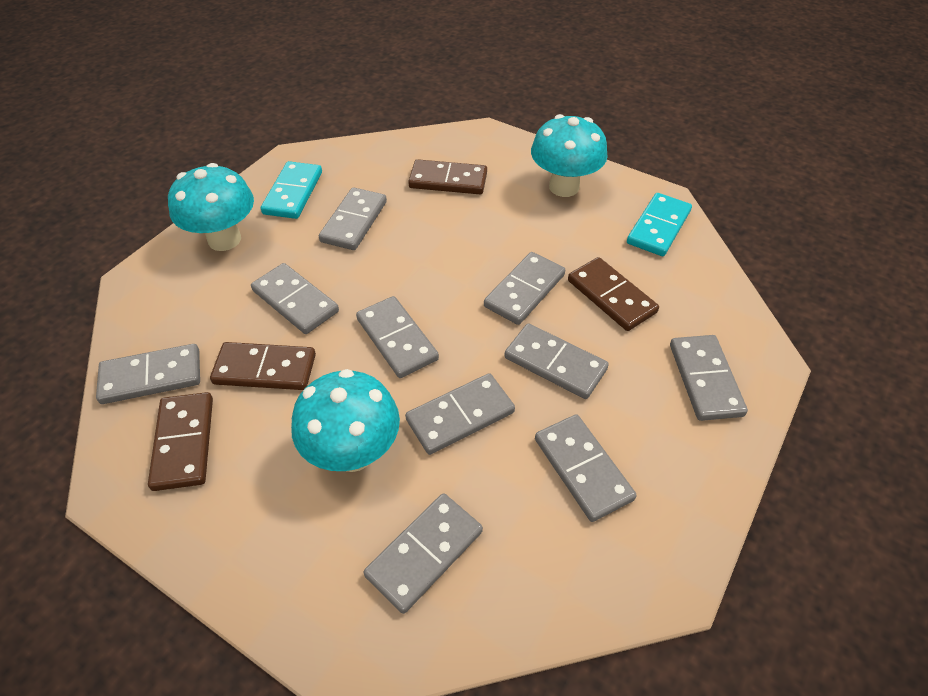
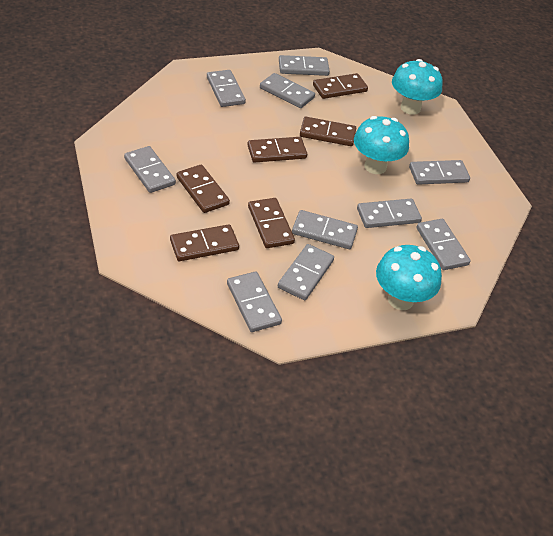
brown domino: 4 -> 6
turquoise domino: 2 -> 0

